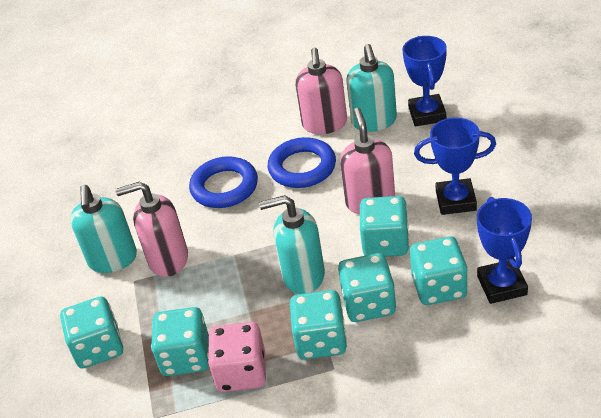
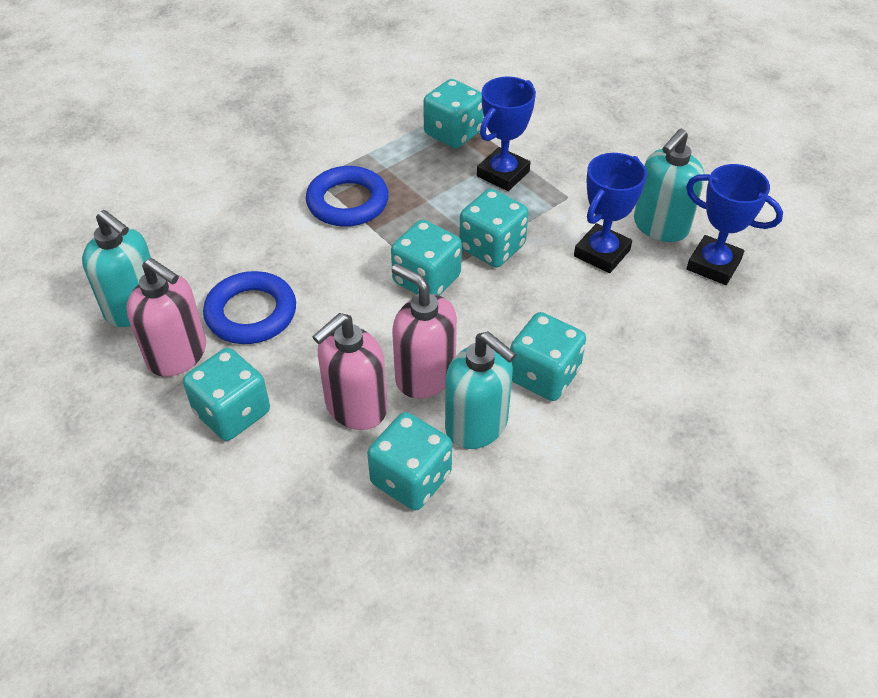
pink dice: 1 -> 0

